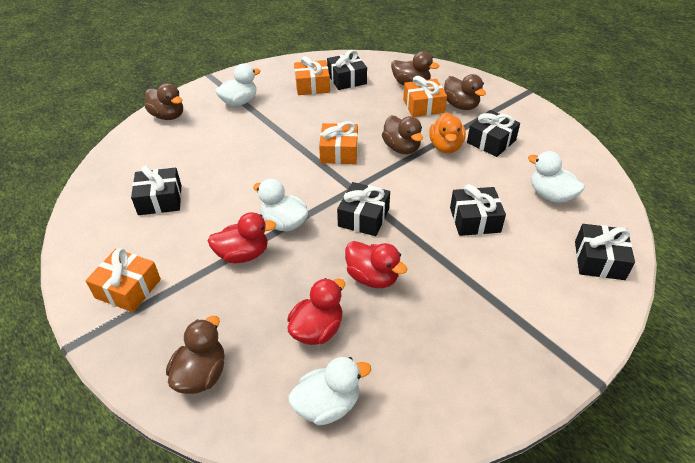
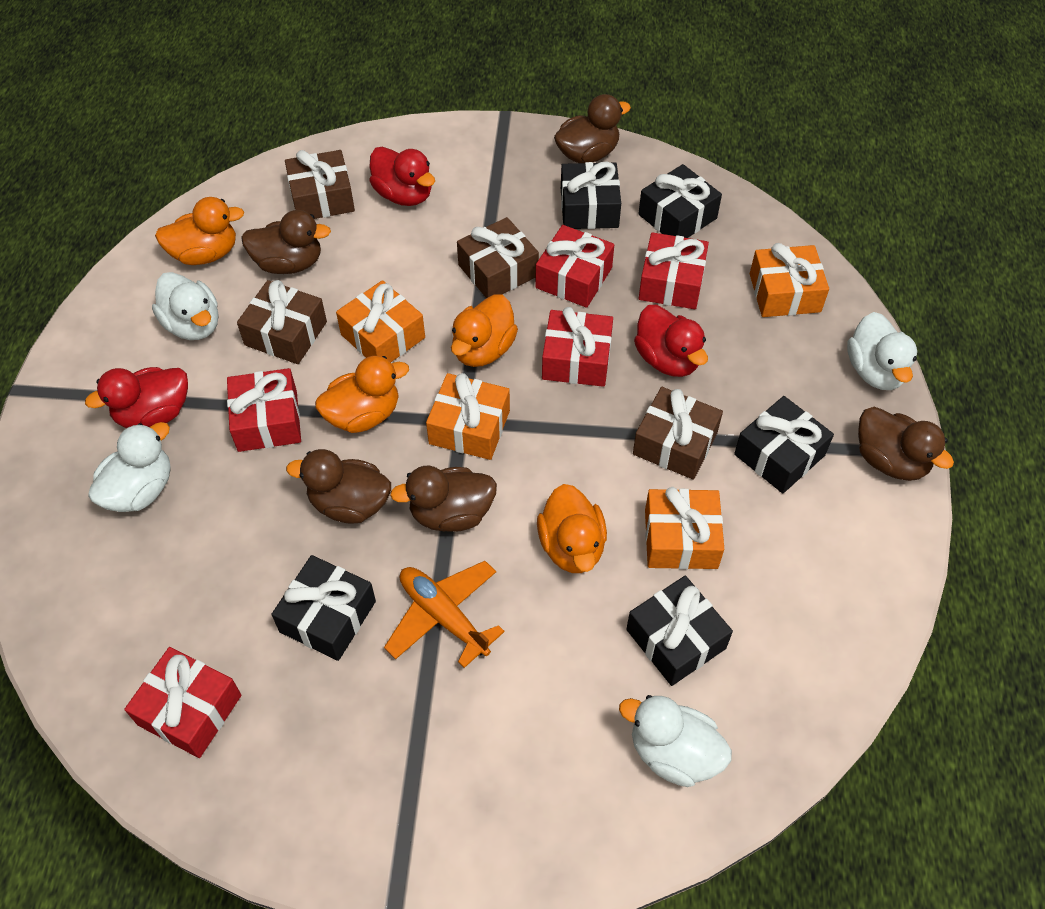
black gift: 6 -> 5
brown gift: 0 -> 4
orange duck: 1 -> 4
orange plane: 0 -> 1
red gift: 0 -> 5

